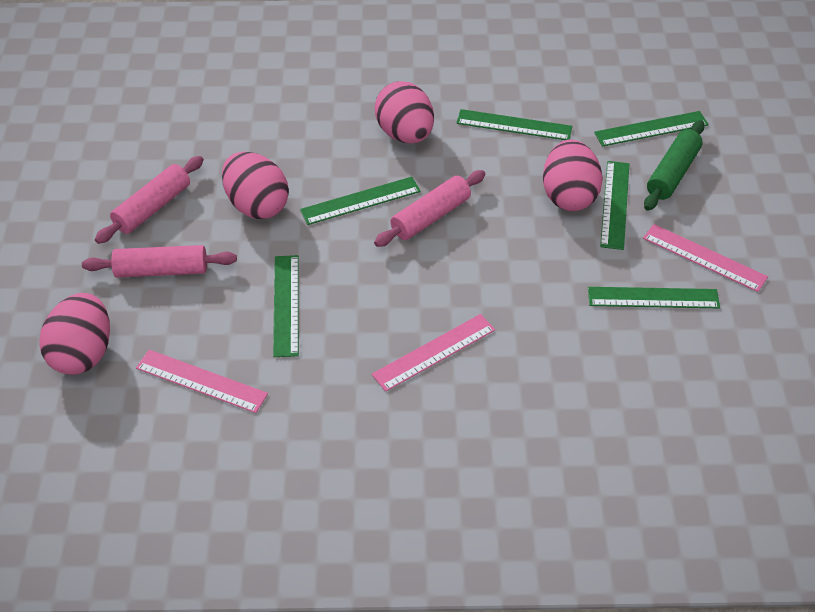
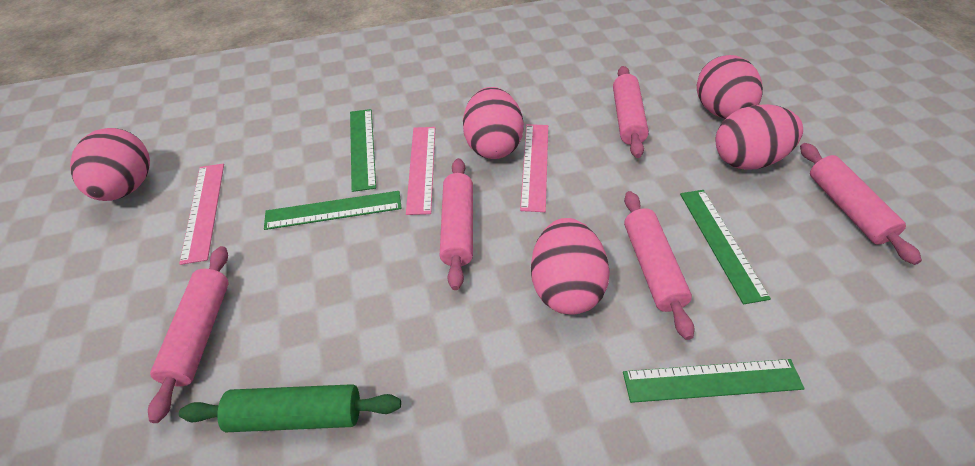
green ruler: 6 -> 4
pink egg: 4 -> 5
pink rolling pin: 3 -> 5

